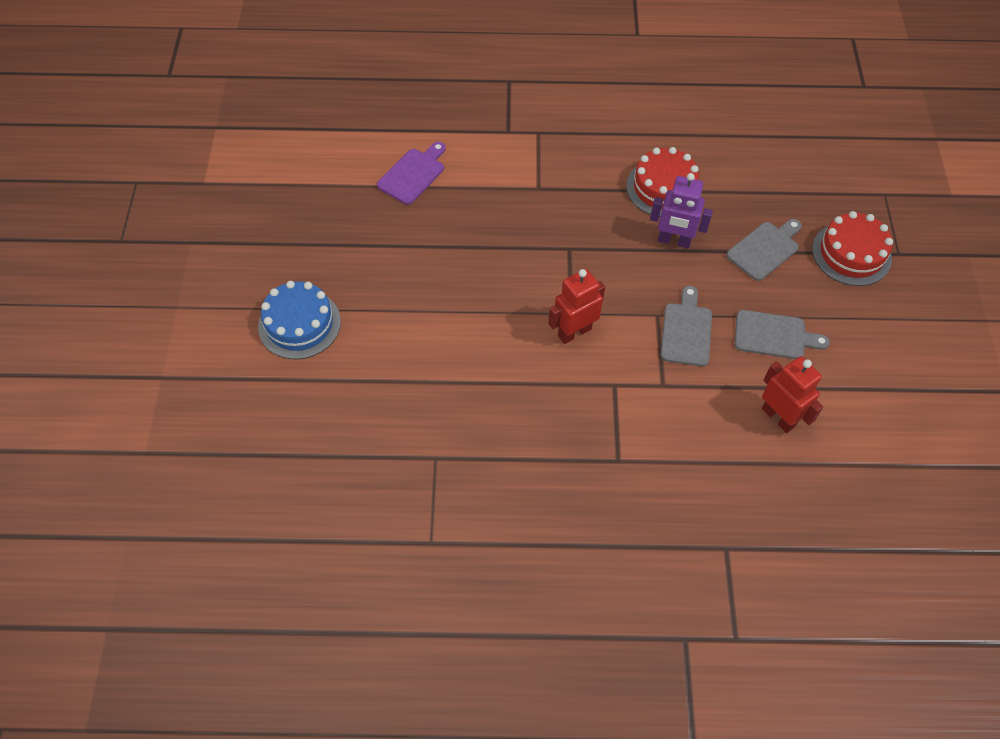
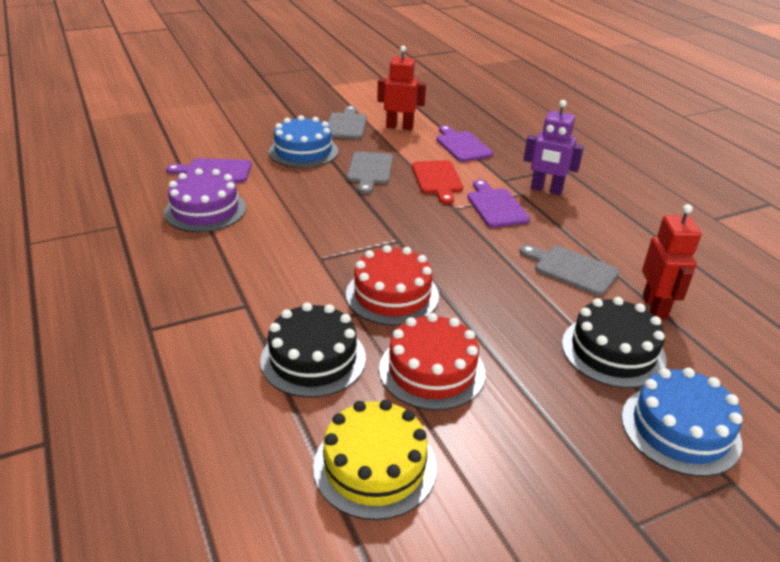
black cake: 0 -> 2
blue cake: 1 -> 2
purple cake: 0 -> 1
purple cutting board: 1 -> 3
red cutting board: 0 -> 1
yellow cake: 0 -> 1

